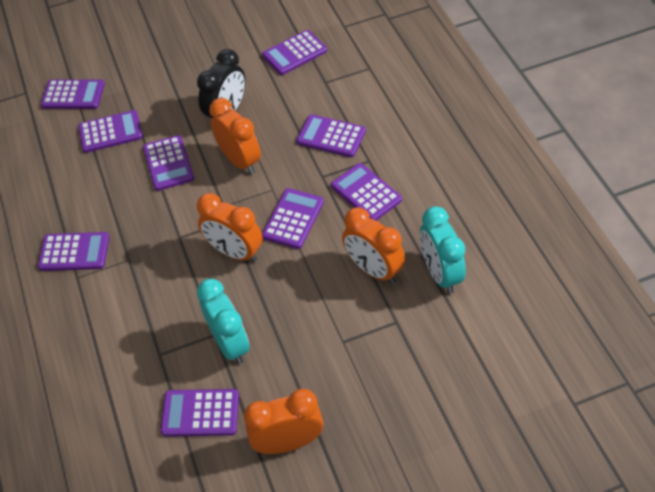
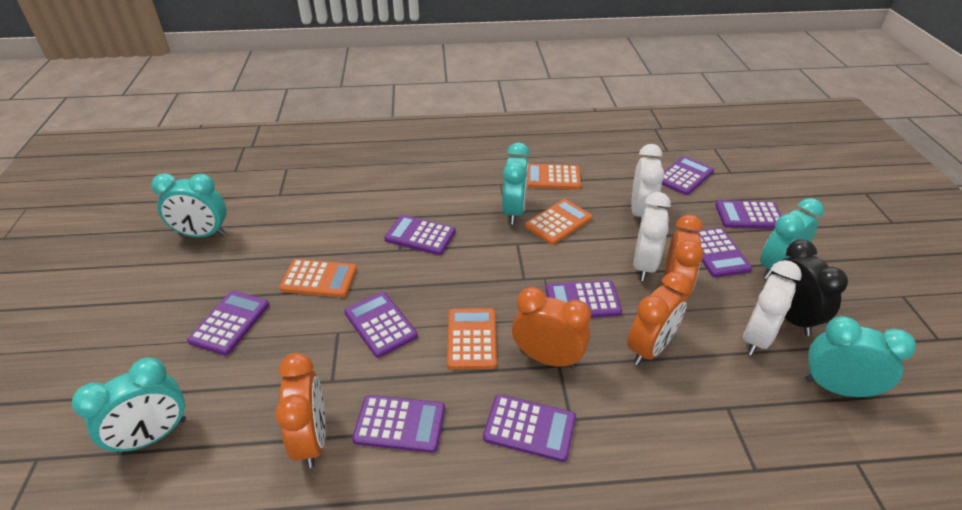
orange calculator: 0 -> 4
turquoise clock: 2 -> 5
white clock: 0 -> 3

